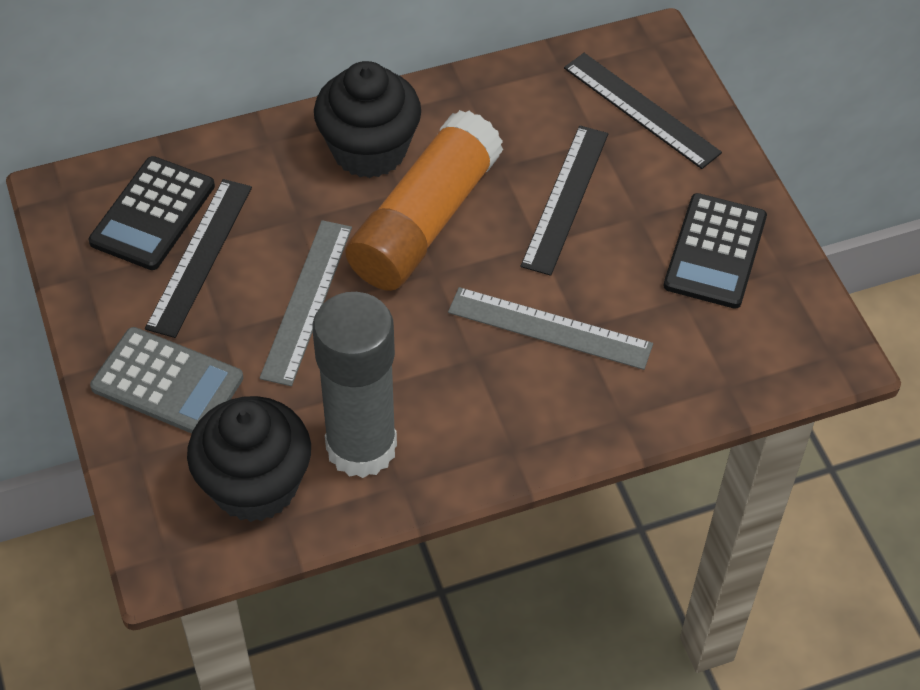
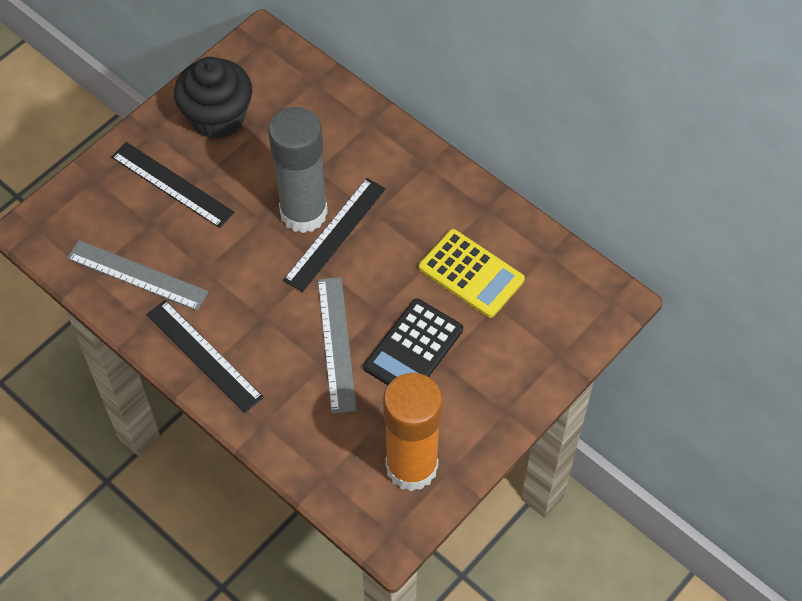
black calculator: 2 -> 1
black cupcake: 2 -> 1
grey calculator: 1 -> 0
yellow calculator: 0 -> 1

